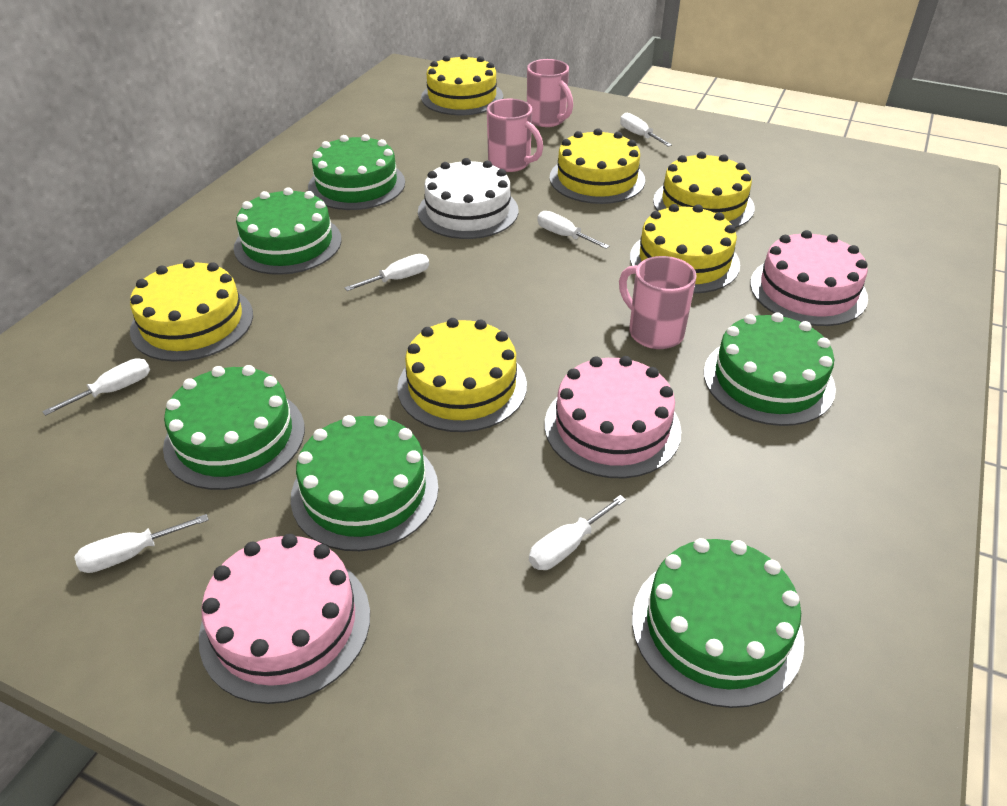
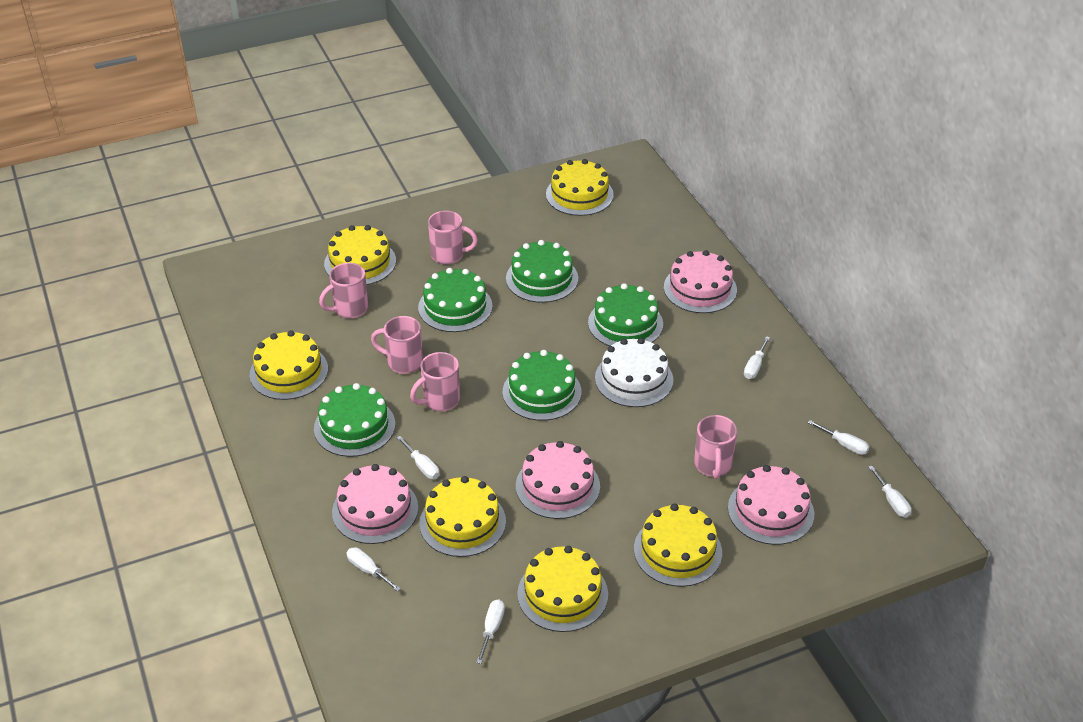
green cake: 6 -> 5
pink cake: 3 -> 4
pink mug: 3 -> 5

